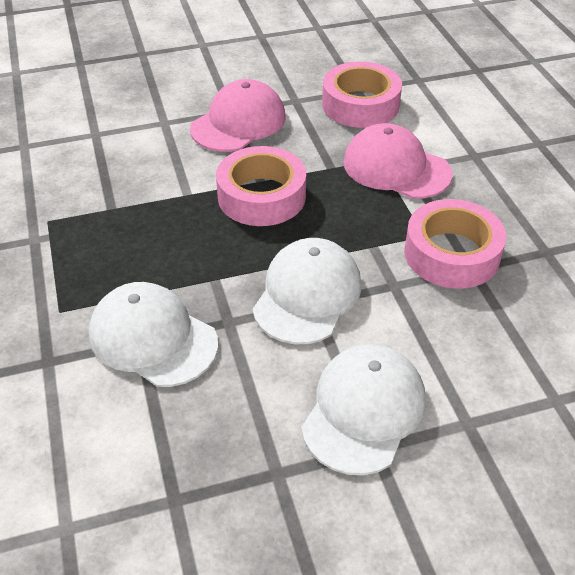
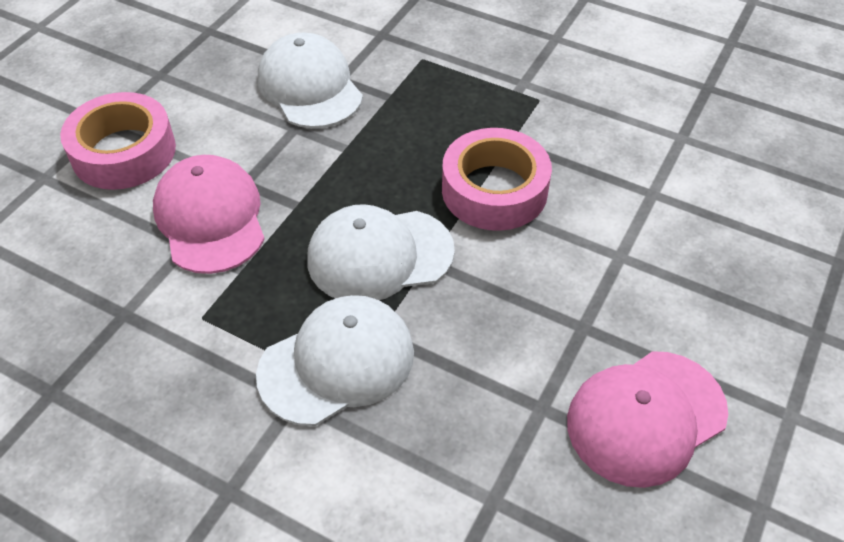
pink tape: 3 -> 2

